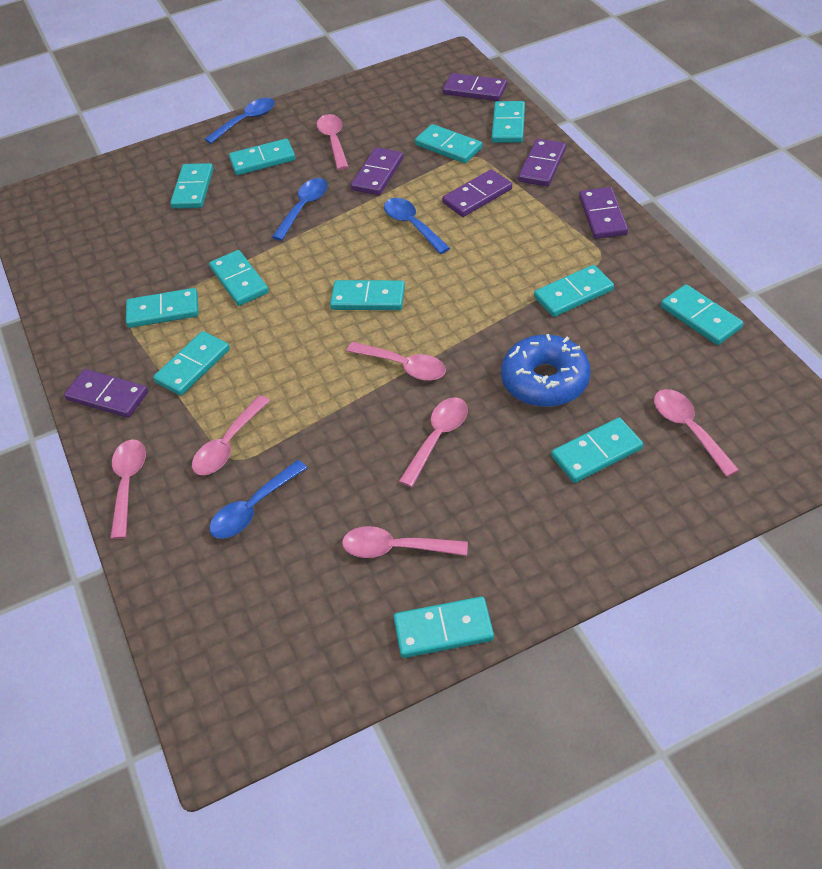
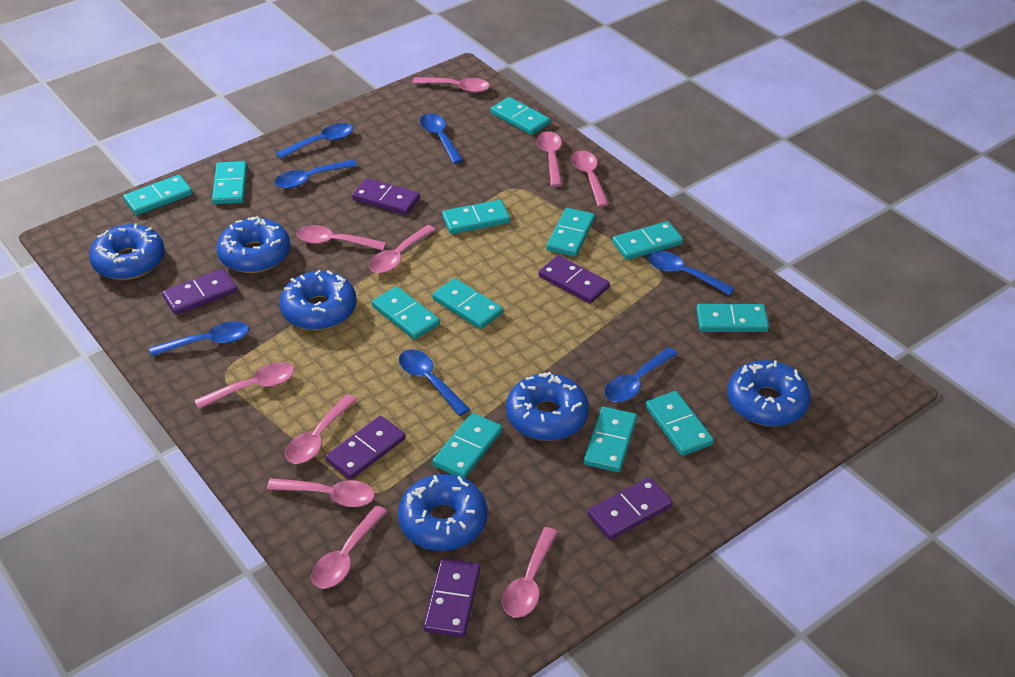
blue donut: 1 -> 6
blue spoon: 4 -> 7
pink spoon: 7 -> 10

